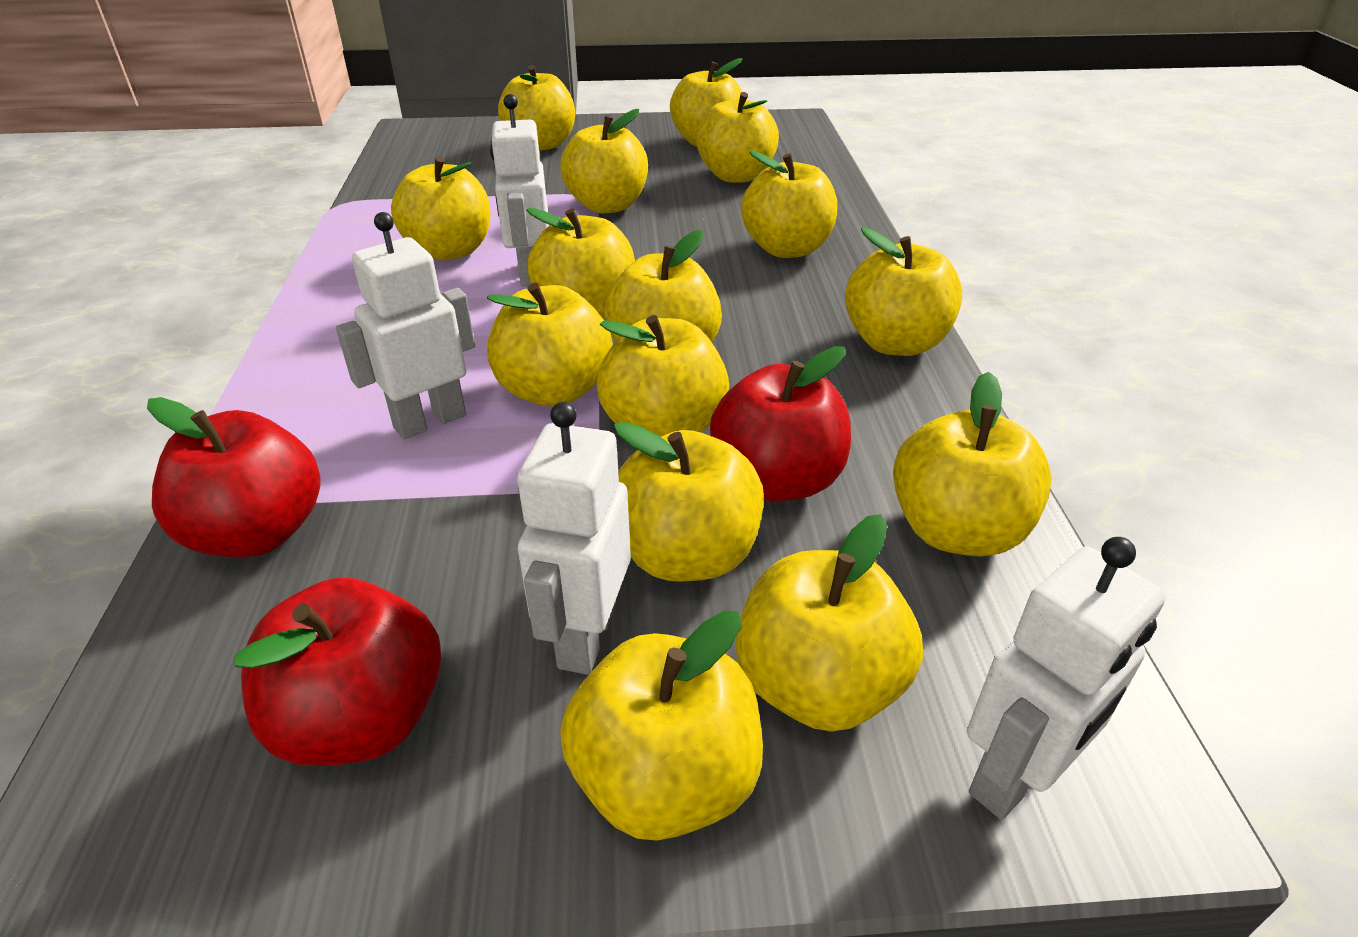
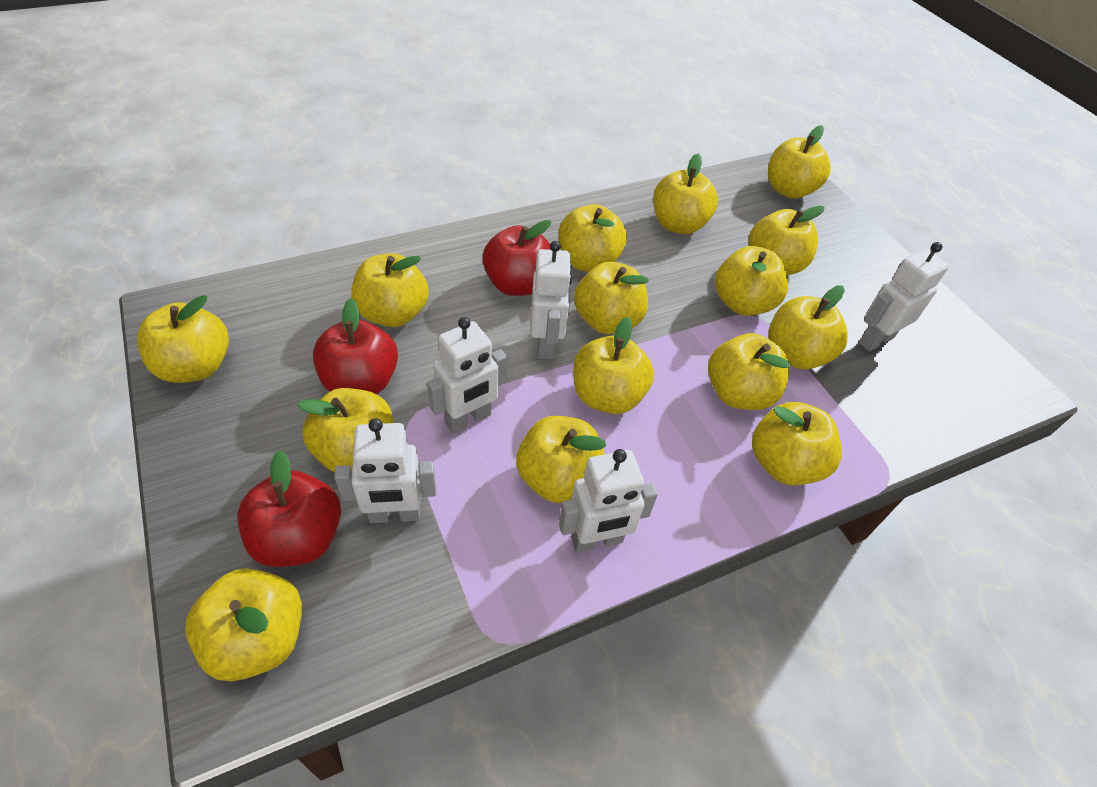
white robot: 4 -> 5

